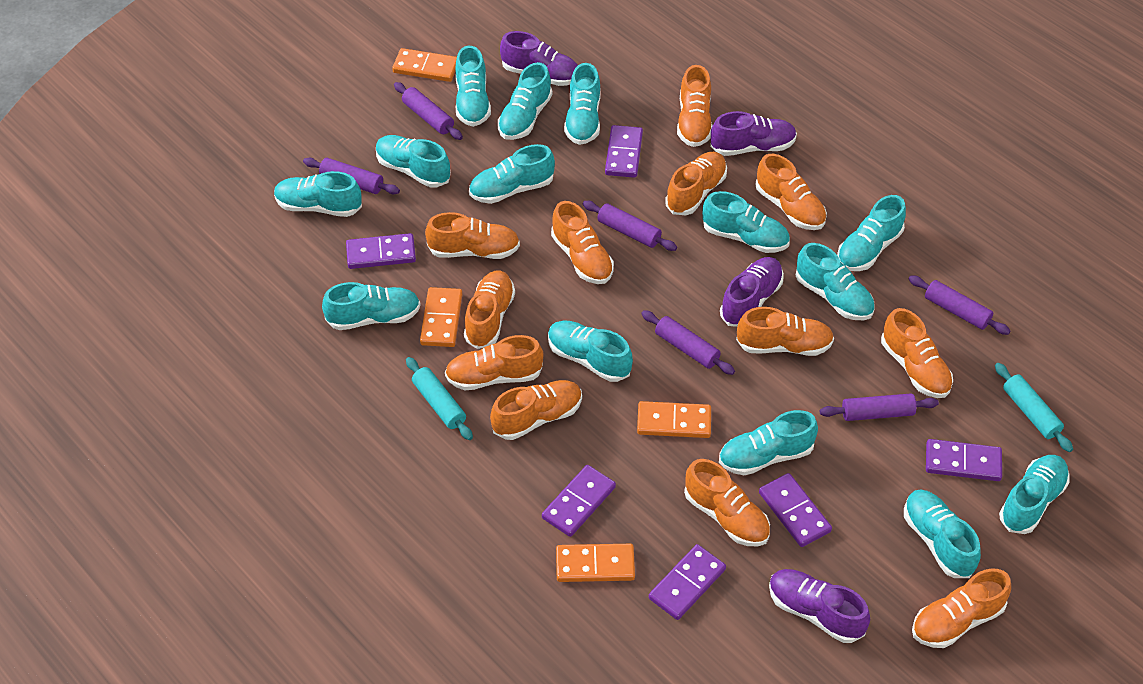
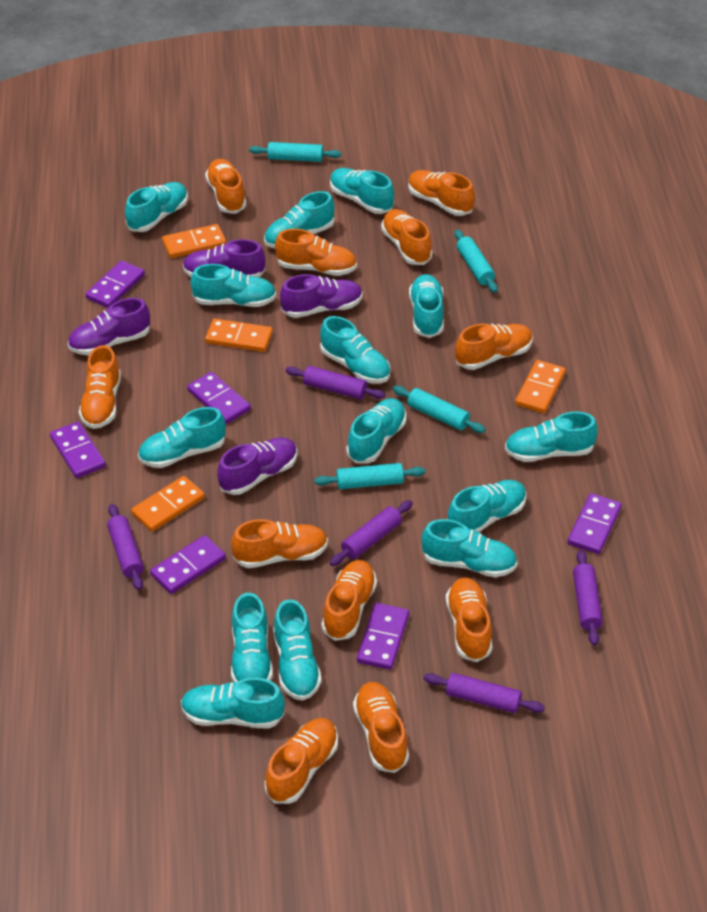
orange shoe: 12 -> 11
purple rolling pin: 6 -> 5
turquoise rolling pin: 2 -> 4

